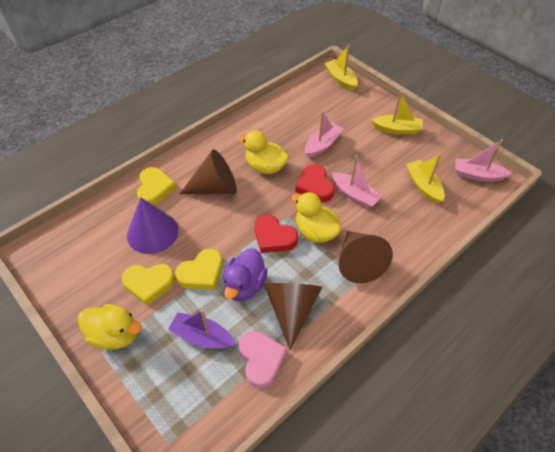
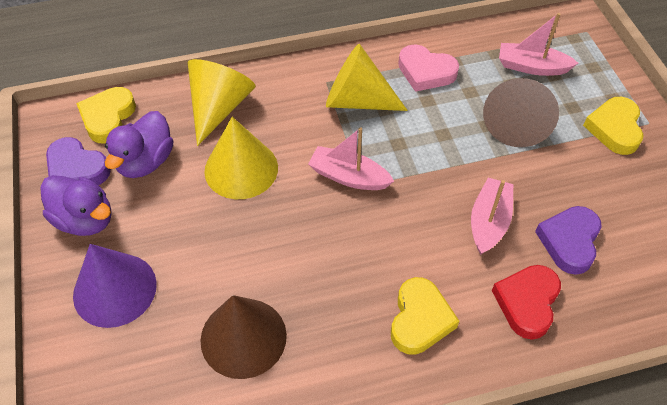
brown cone: 3 -> 2
purple boat: 1 -> 0
purple duck: 1 -> 2
purple heart: 0 -> 2
red heart: 2 -> 1
yellow boat: 3 -> 0
yellow cone: 0 -> 3
yellow duck: 3 -> 0

